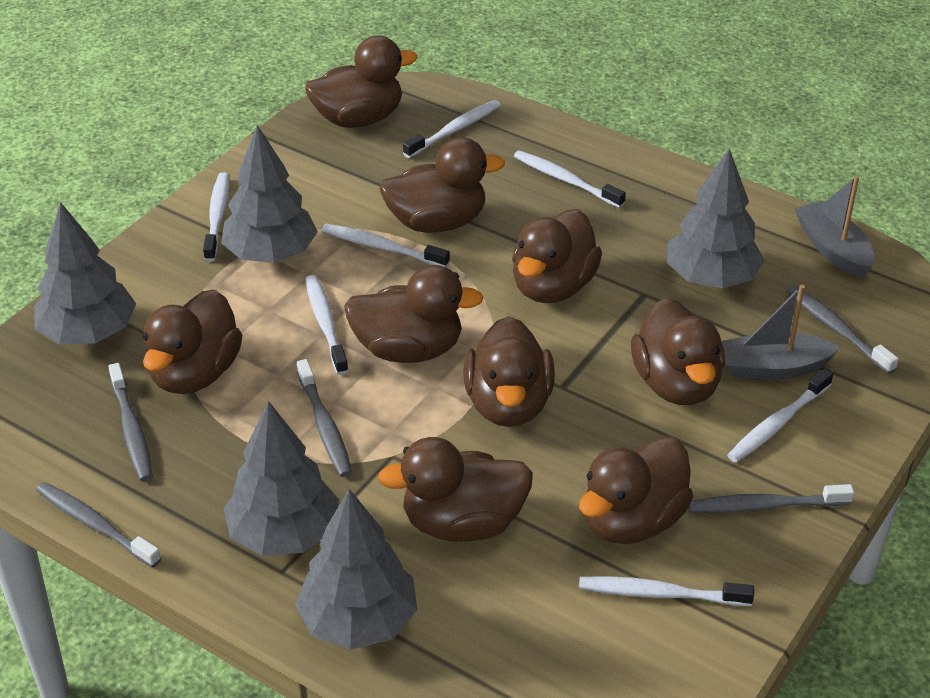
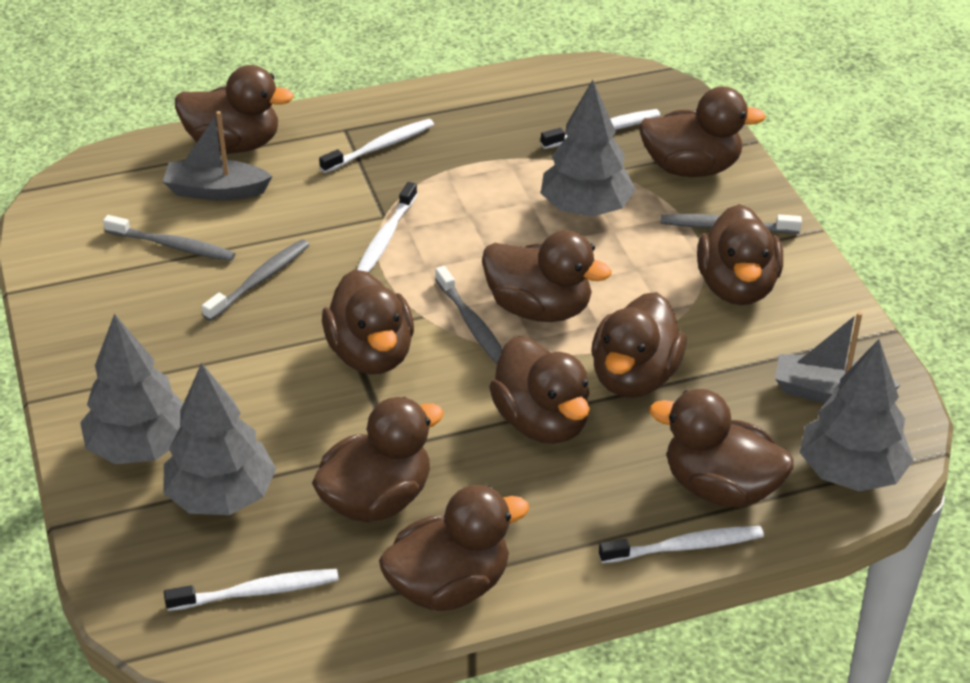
brown duck: 9 -> 10
grey toothbrush: 5 -> 4
grey tree: 5 -> 4
white toothbrush: 7 -> 5

